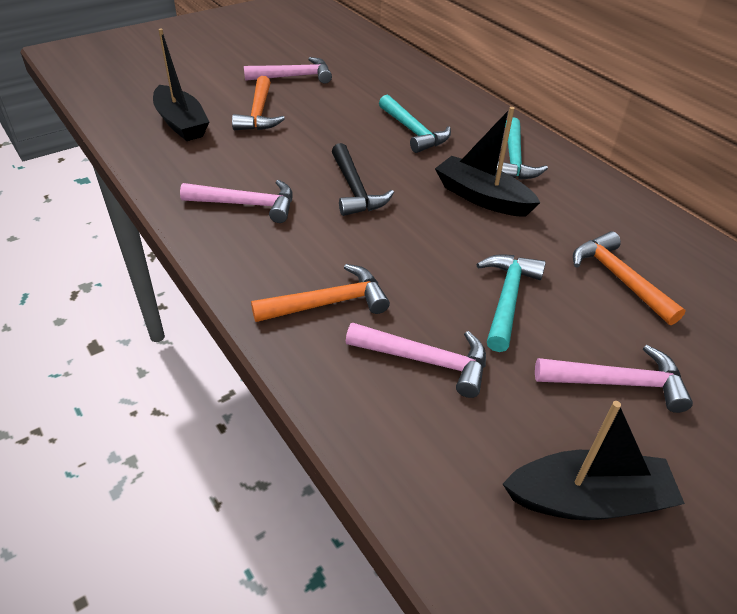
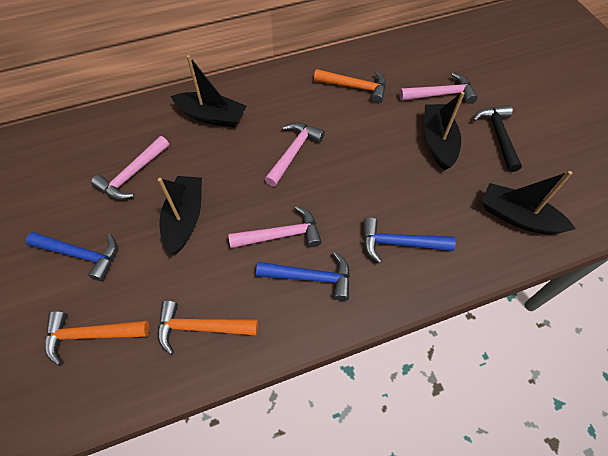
black boat: 3 -> 4
blue hammer: 0 -> 3
turquoise hammer: 3 -> 0

